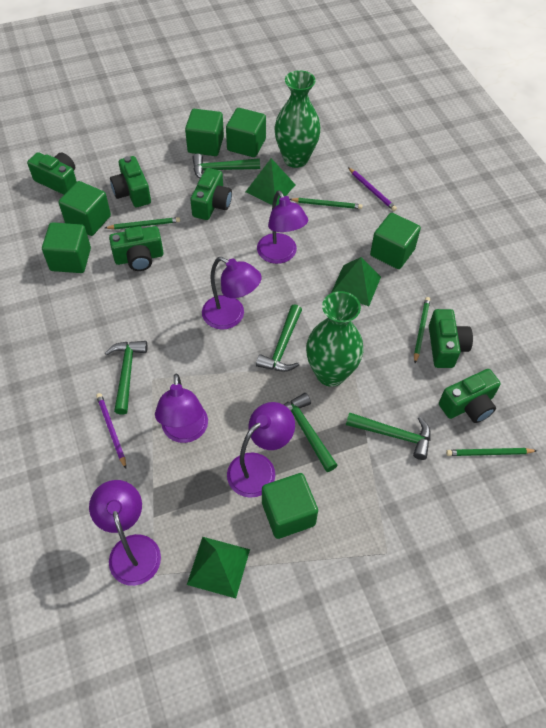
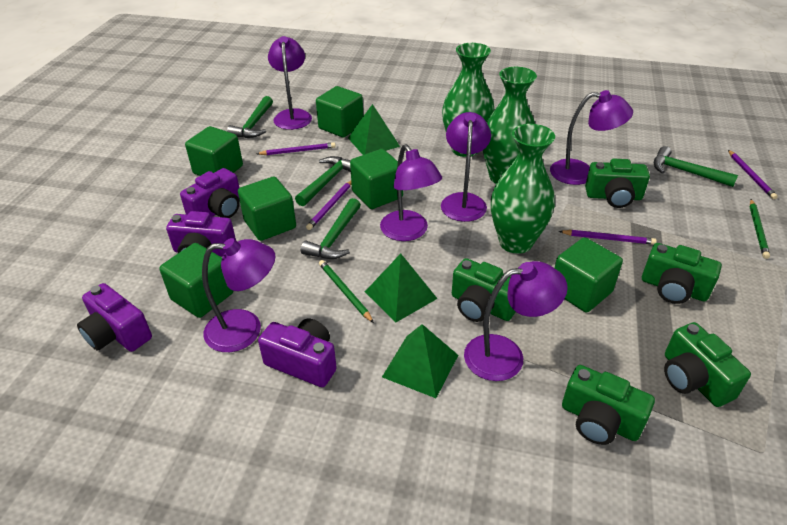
green camera: 6 -> 5
green hammer: 5 -> 4
green pencil: 4 -> 2
green vase: 2 -> 3
purple camera: 0 -> 4
purple lamp: 5 -> 6
purple pencil: 2 -> 4

